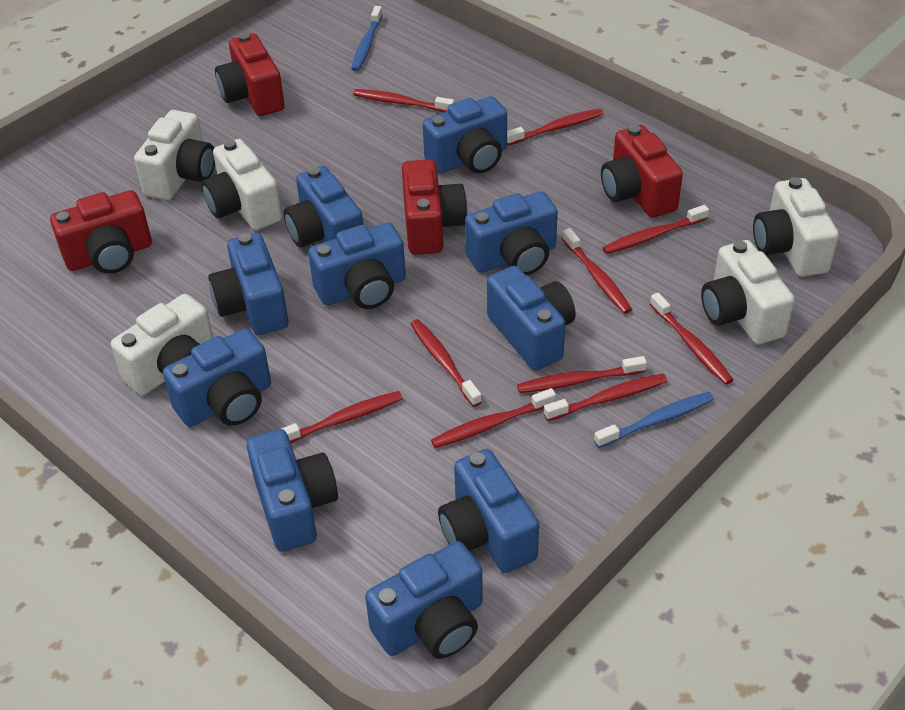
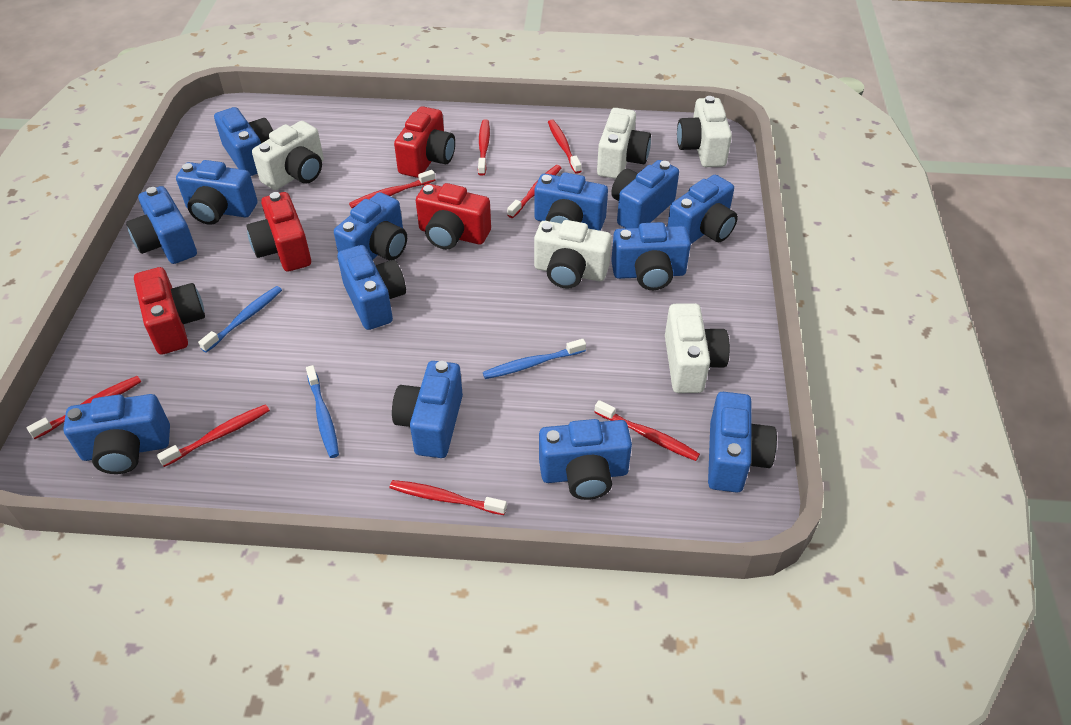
blue camera: 10 -> 13
blue toothbrush: 2 -> 3
red toothbrush: 10 -> 8

